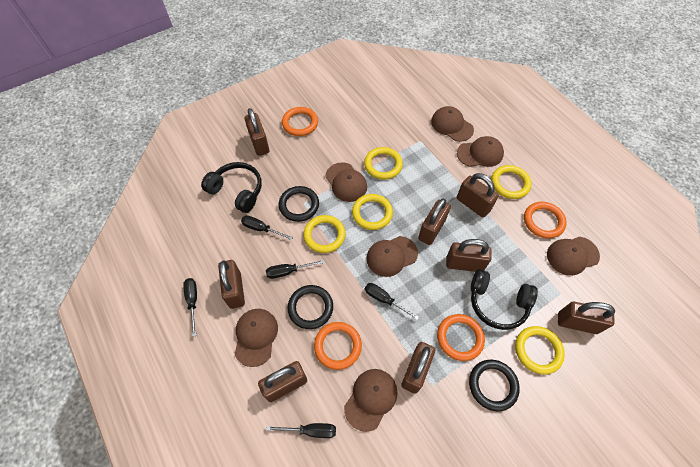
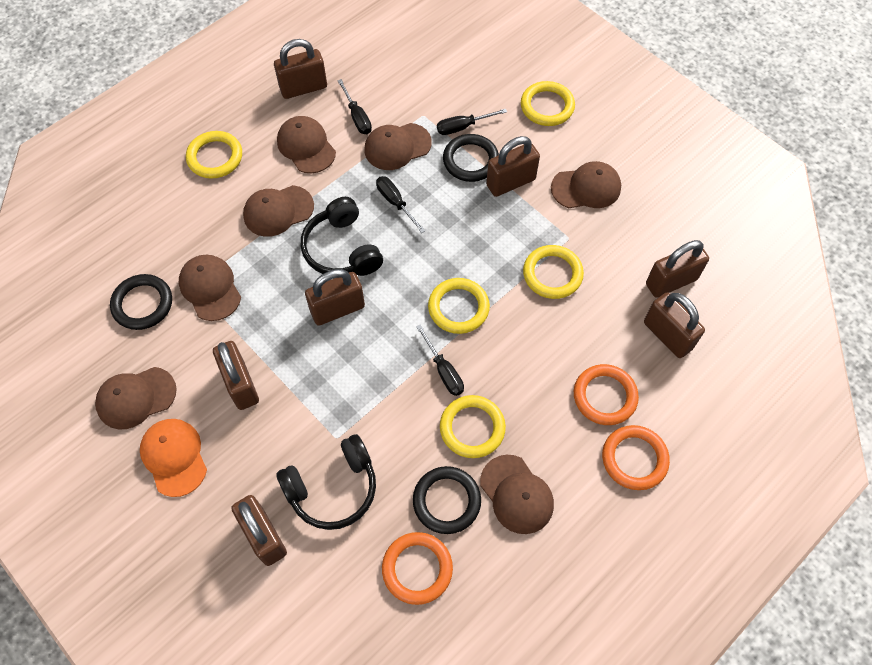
black screwdriver: 5 -> 4
brown padlock: 8 -> 7
orange cap: 0 -> 1
orange ring: 4 -> 3

